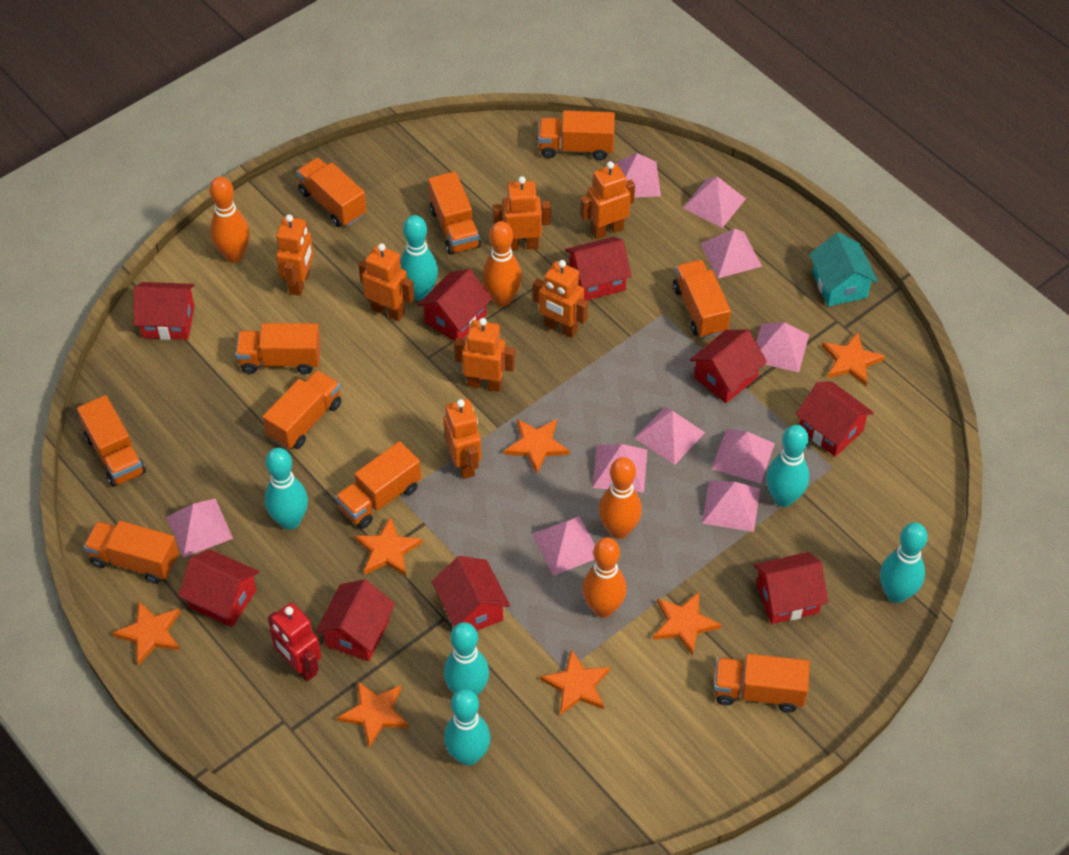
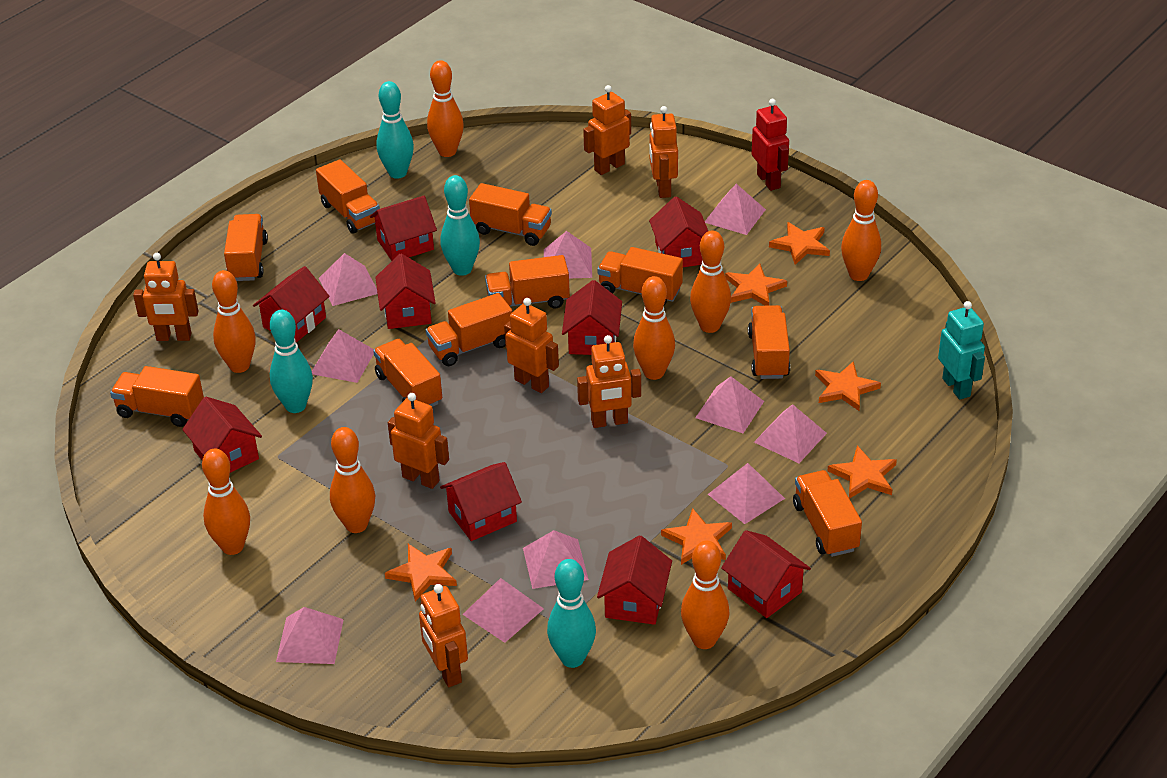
orange bowling pin: 4 -> 8
orange star: 7 -> 6
turquoise bowling pin: 6 -> 4
turquoise house: 1 -> 0
turquoise robot: 0 -> 1

